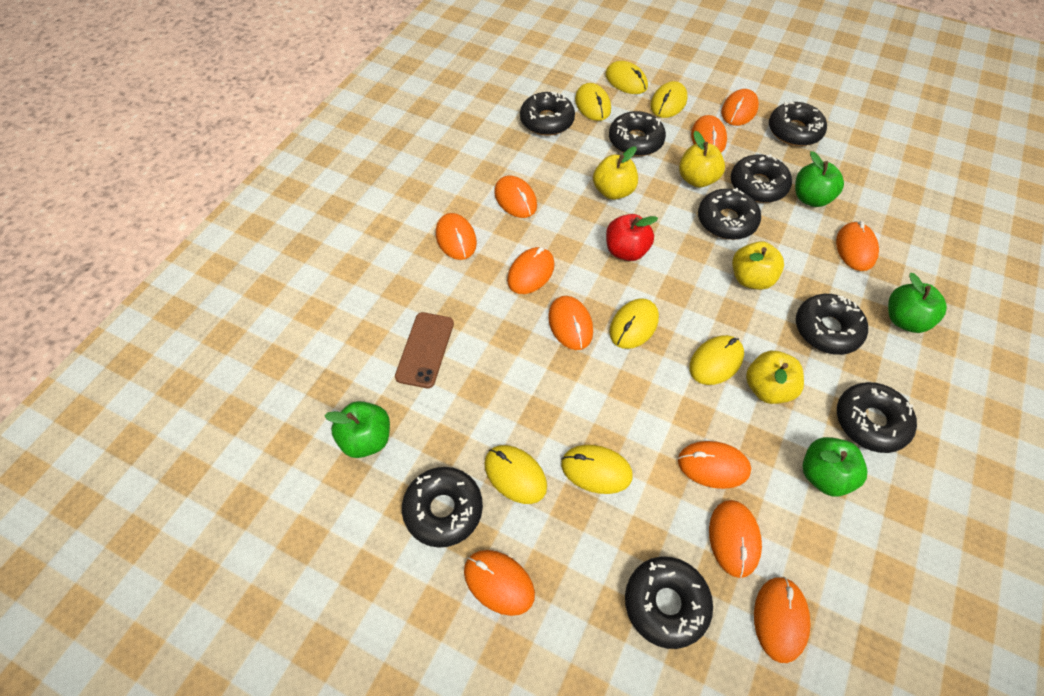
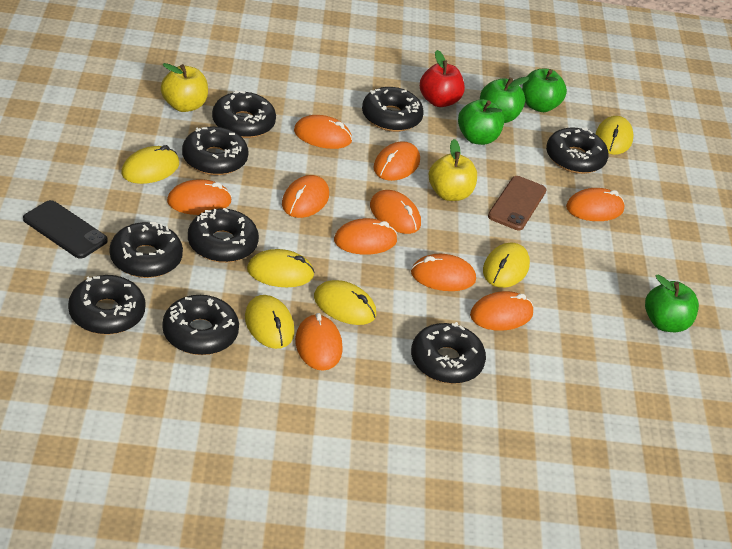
black phone: 0 -> 1
orange mouse: 11 -> 10
yellow apple: 4 -> 2
yellow mouse: 7 -> 6

